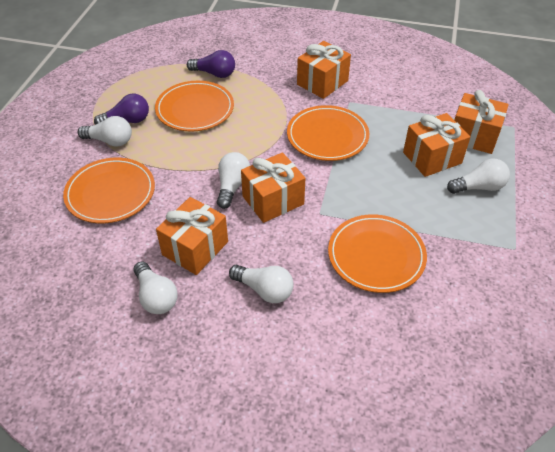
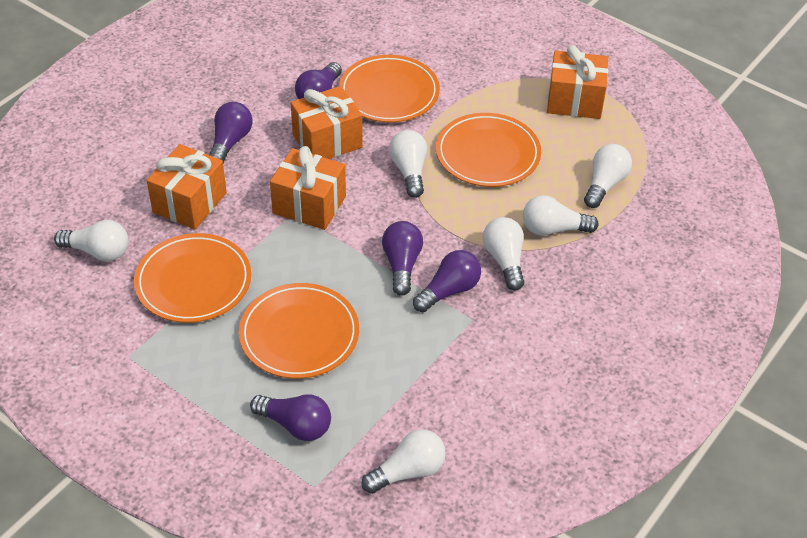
orange gift: 5 -> 4
purple light bulb: 2 -> 5
white light bulb: 5 -> 6

